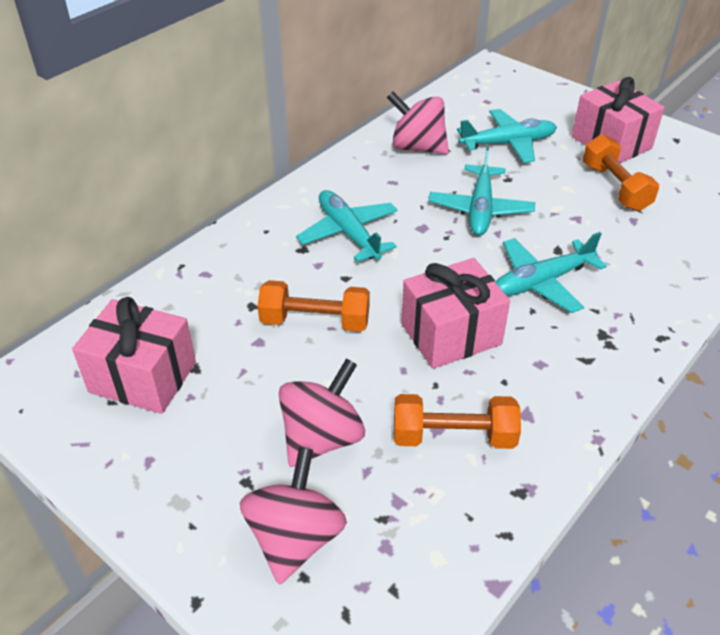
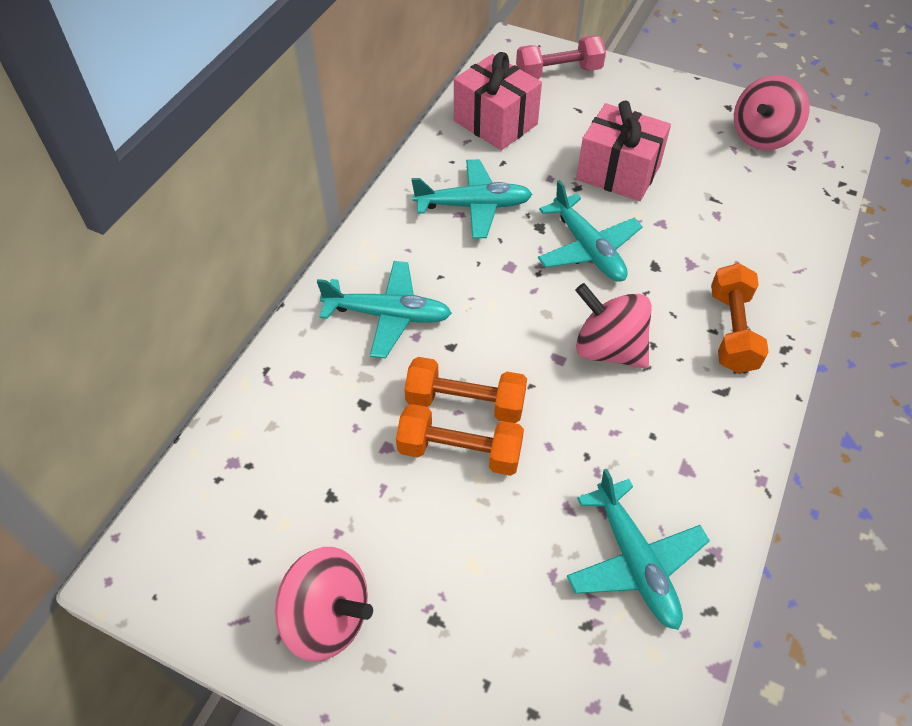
pink dumbbell: 0 -> 1
pink gift: 3 -> 2

